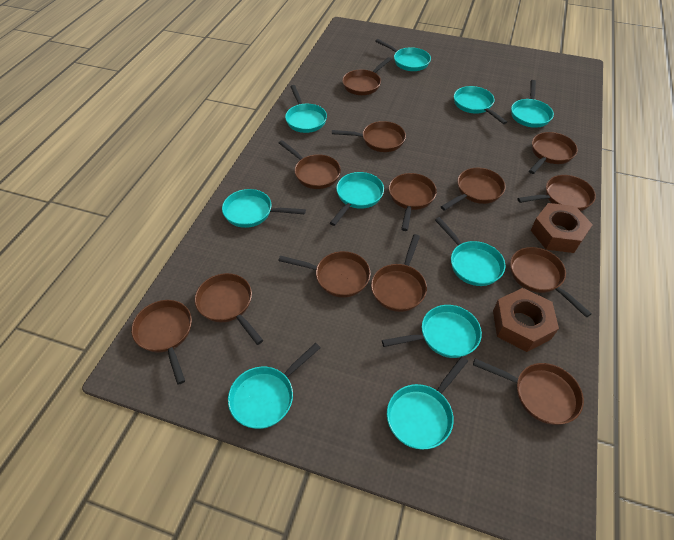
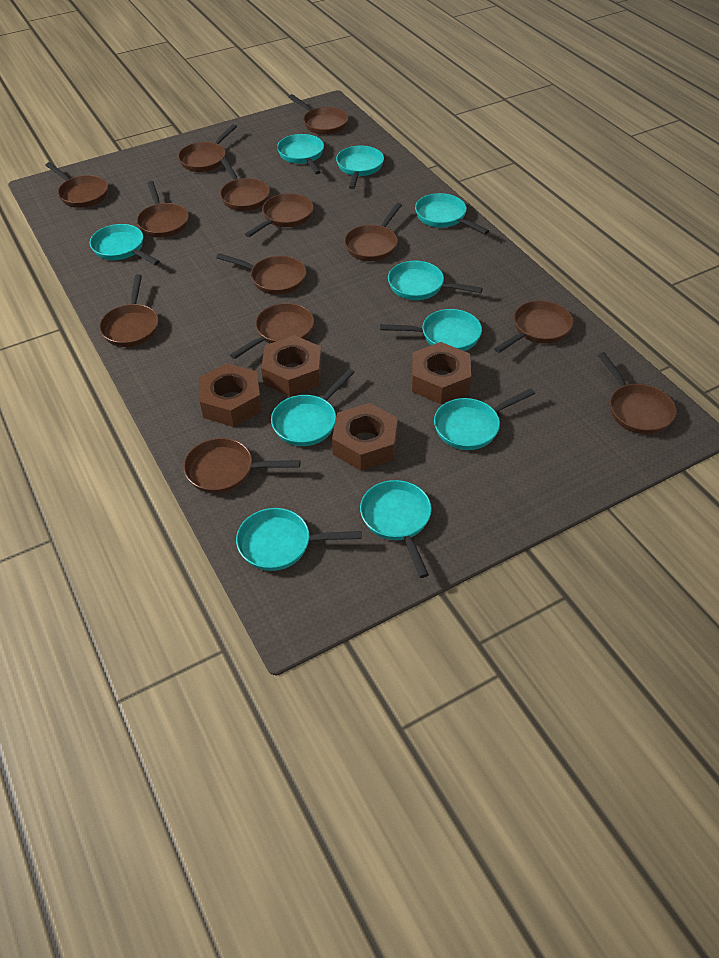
brown nut: 2 -> 4

